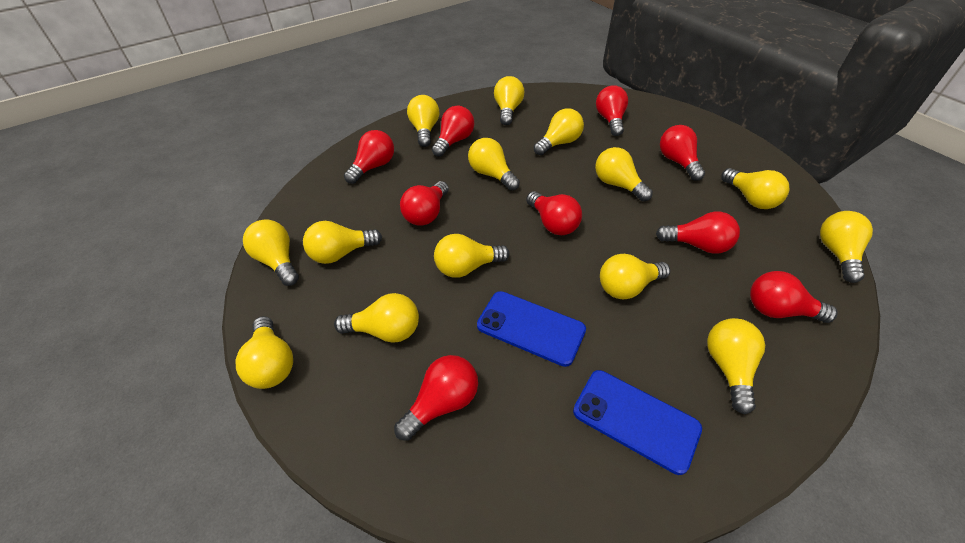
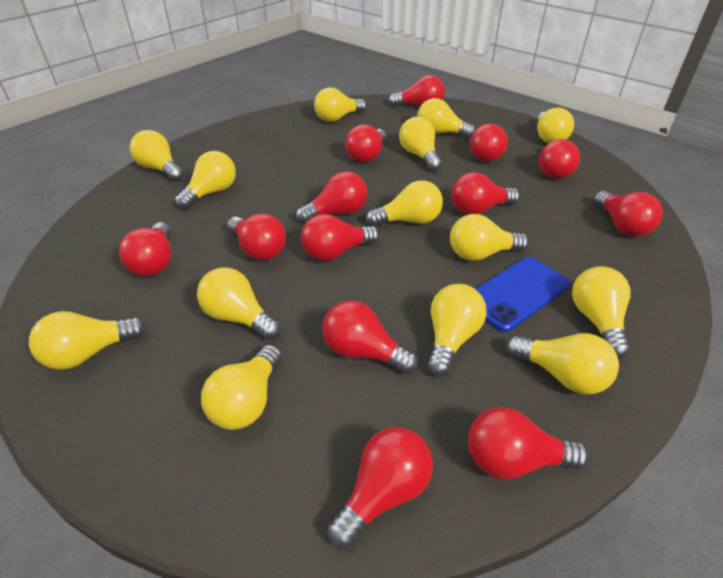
blue phone: 2 -> 1
red light bulb: 9 -> 13

